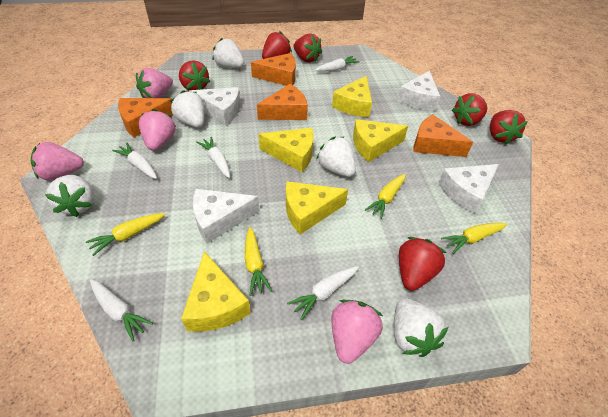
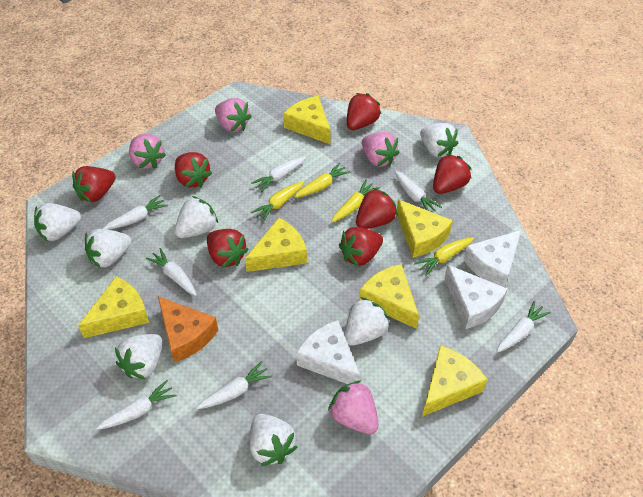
orange cheese: 4 -> 1
red strawberry: 6 -> 7
white carrot: 5 -> 7
white cheese: 4 -> 3
white strawberry: 5 -> 7
yellow cheese: 5 -> 6

